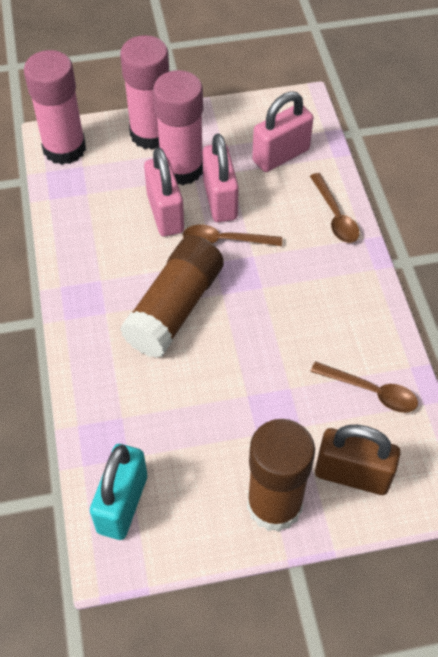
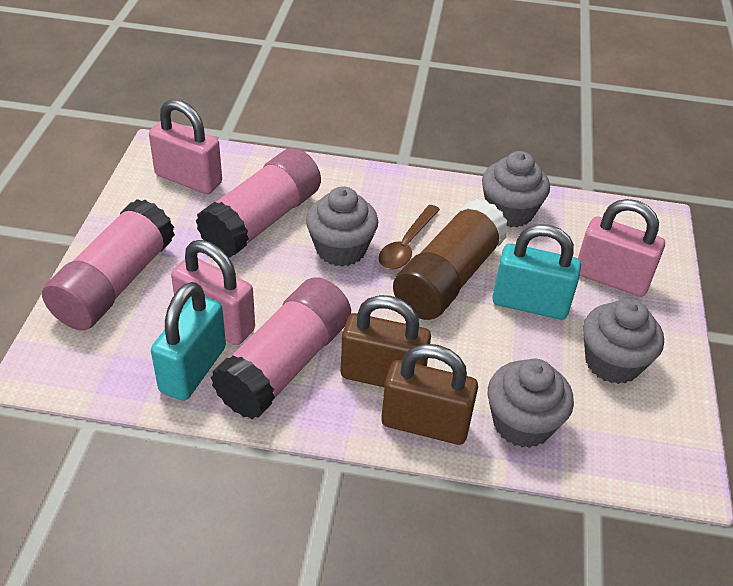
brown glue stick: 2 -> 1
brown padlock: 1 -> 2
brown spoon: 3 -> 1
grey cupcake: 0 -> 4
turquoise padlock: 1 -> 2

